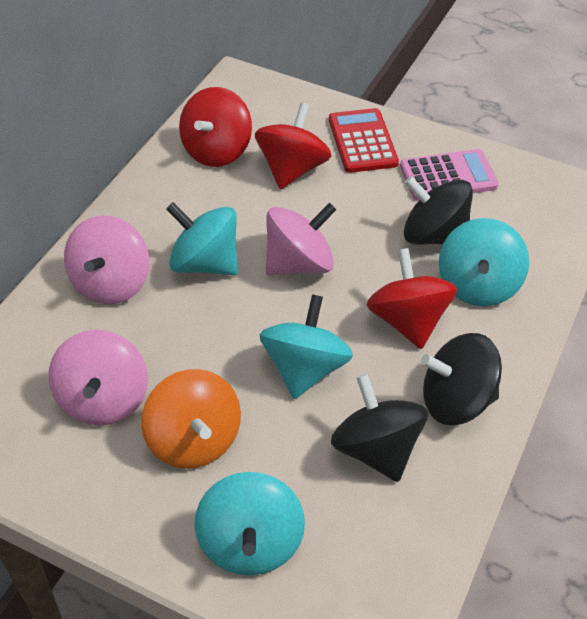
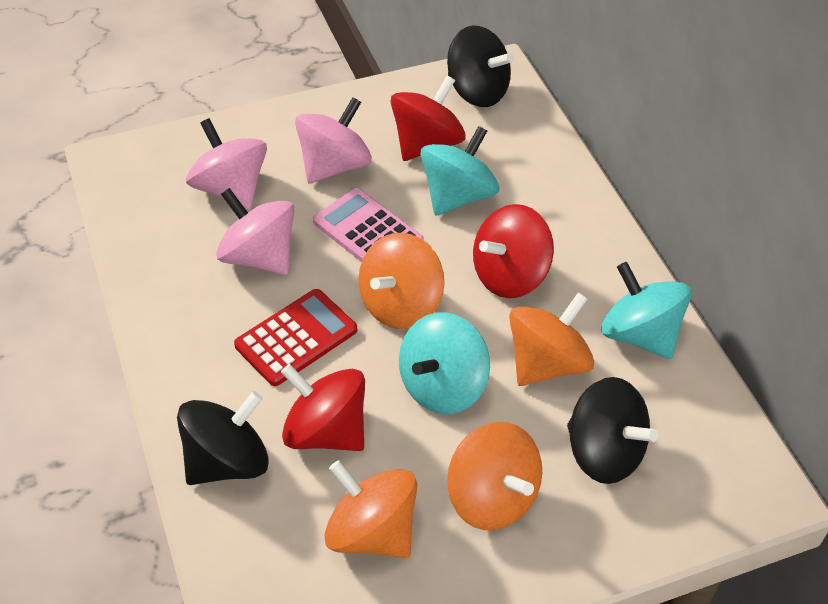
orange spinning top: 1 -> 4
turquoise spinning top: 4 -> 3

